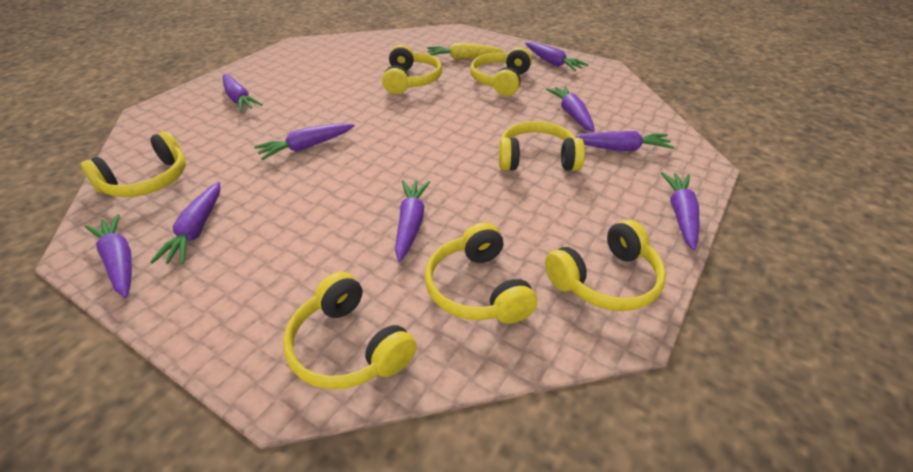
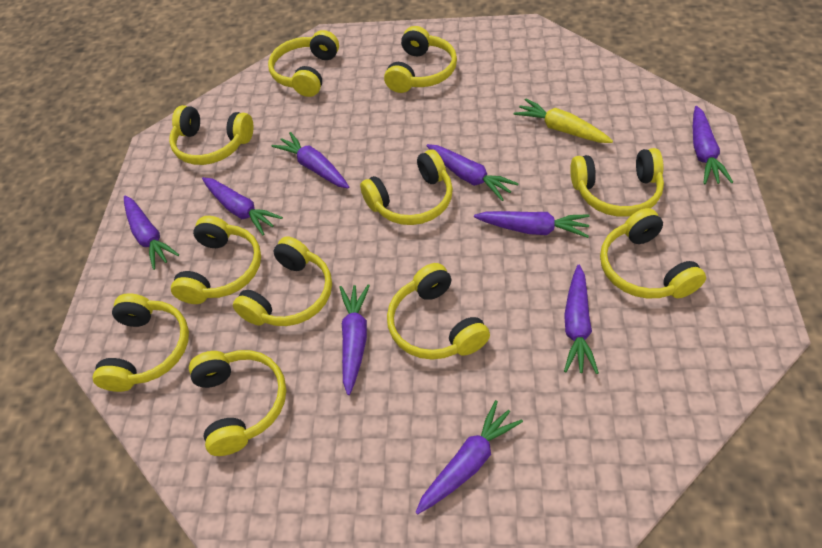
yellow headphones: 7 -> 11

